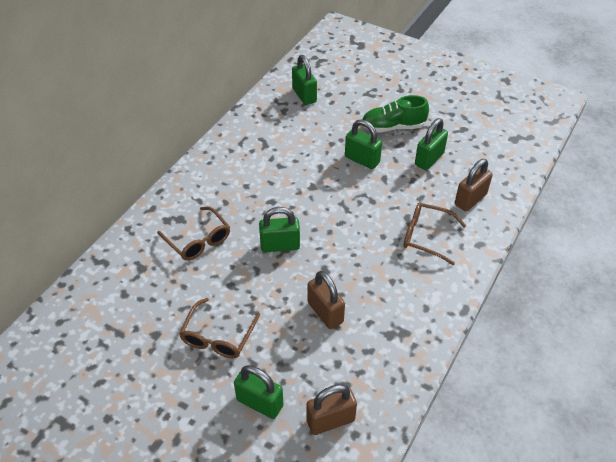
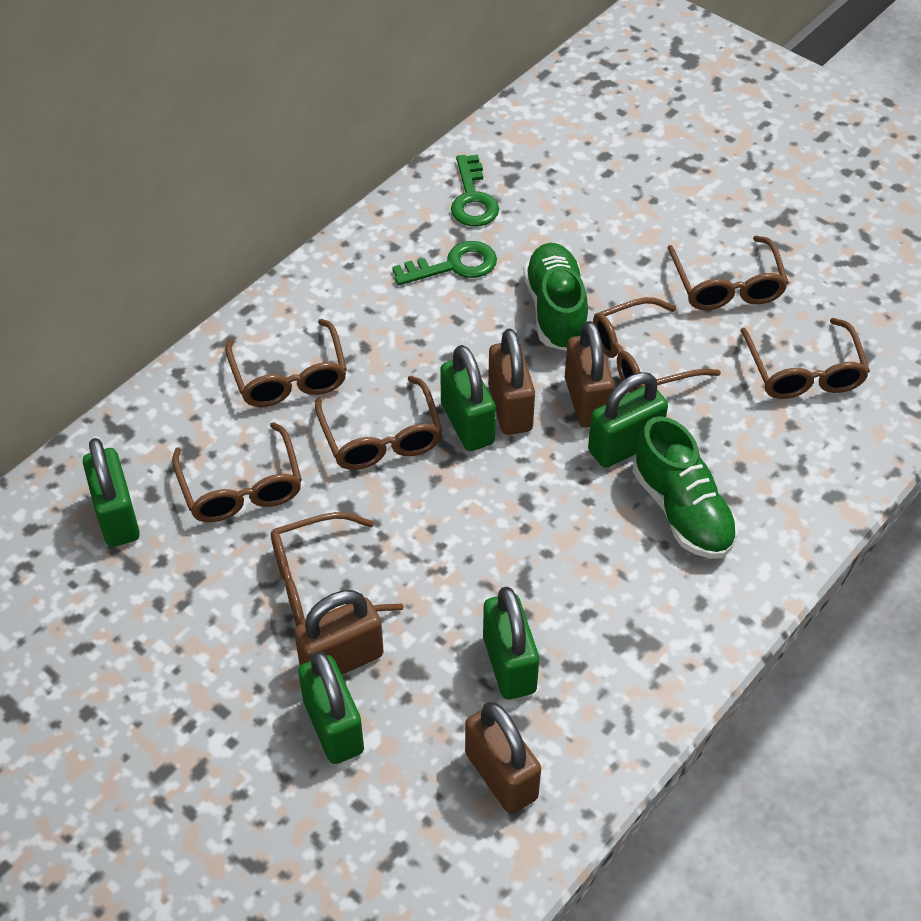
brown glasses: 3 -> 7
brown padlock: 3 -> 4
green key: 0 -> 2
green shoe: 1 -> 2

